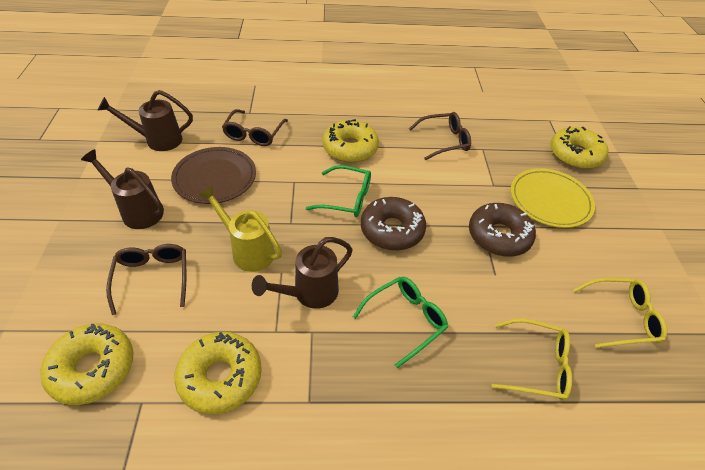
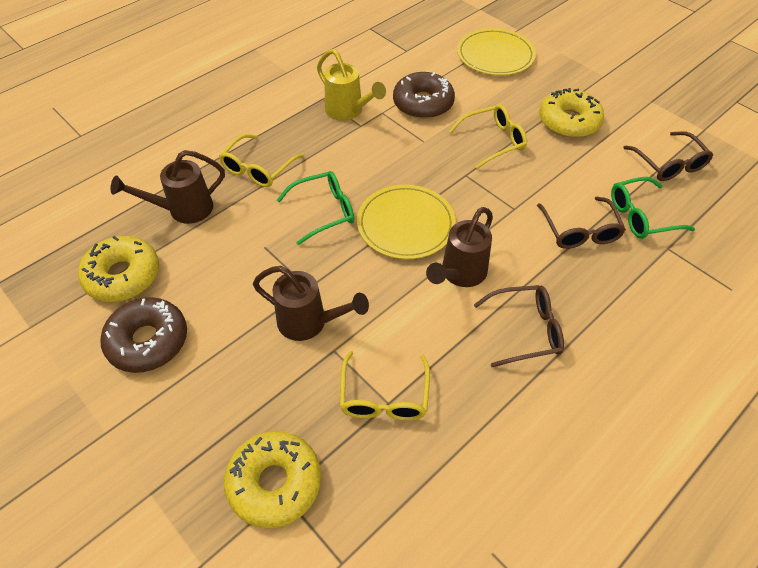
brown plate: 1 -> 0
yellow donut: 4 -> 3
yellow glasses: 2 -> 3
yellow plate: 1 -> 2

